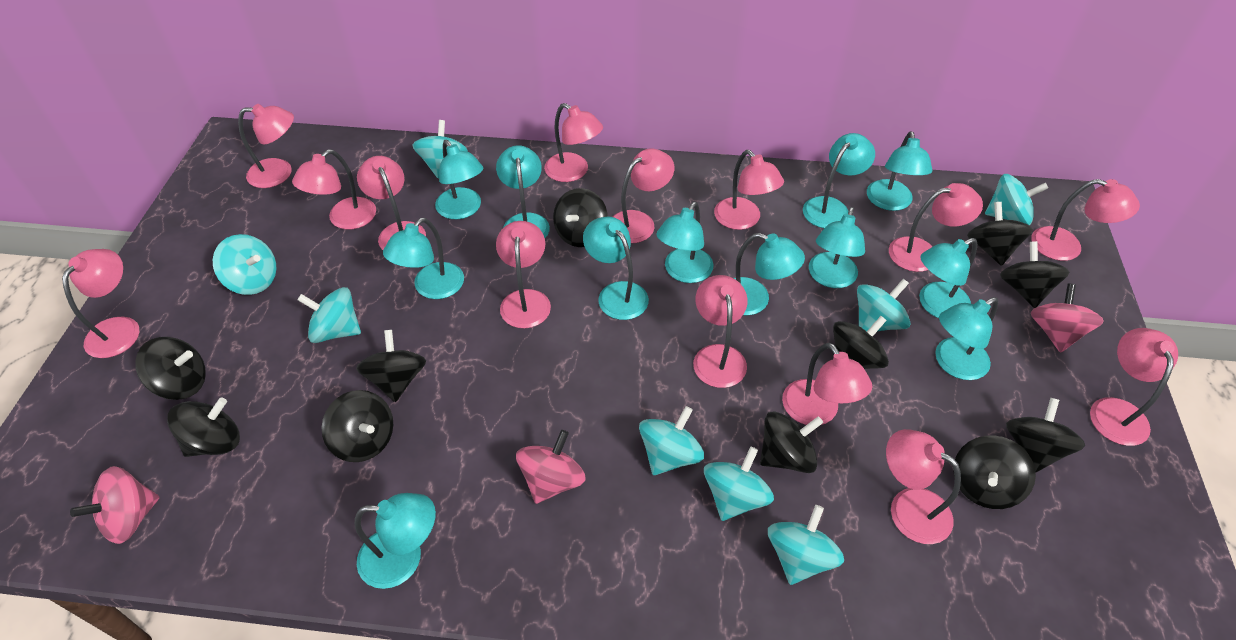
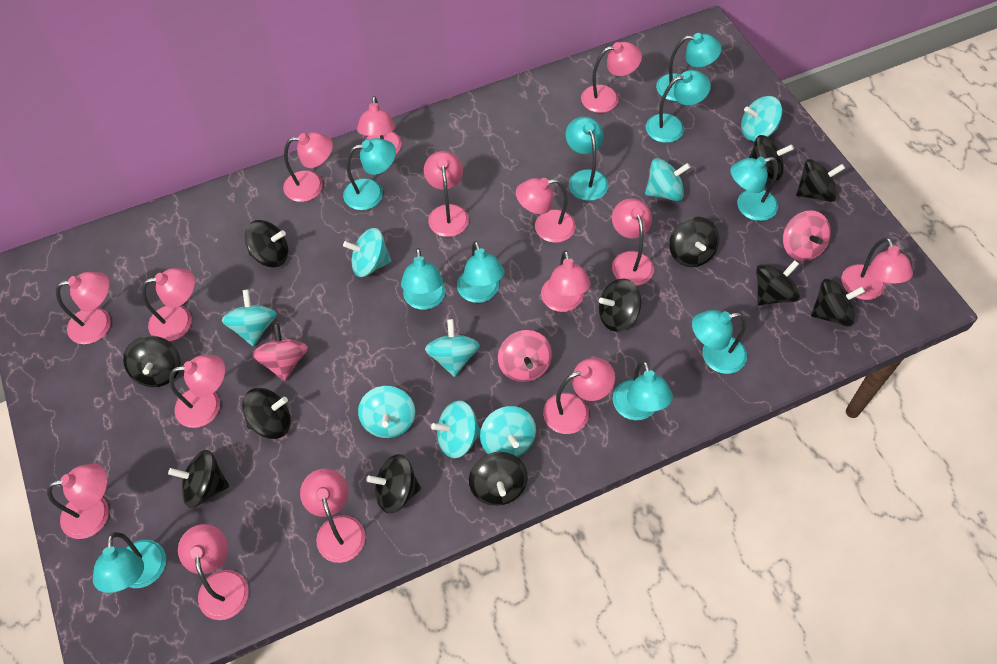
black spinning top: 11 -> 12
pink lamp: 14 -> 15
turquoise lamp: 12 -> 10

